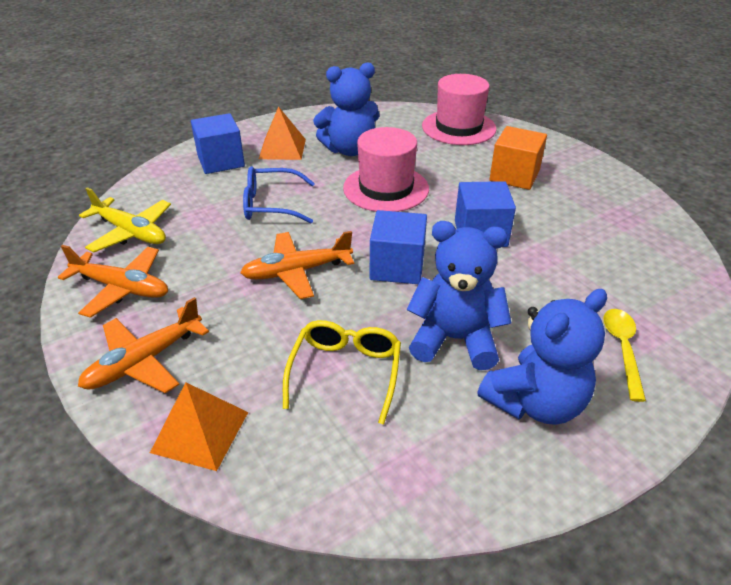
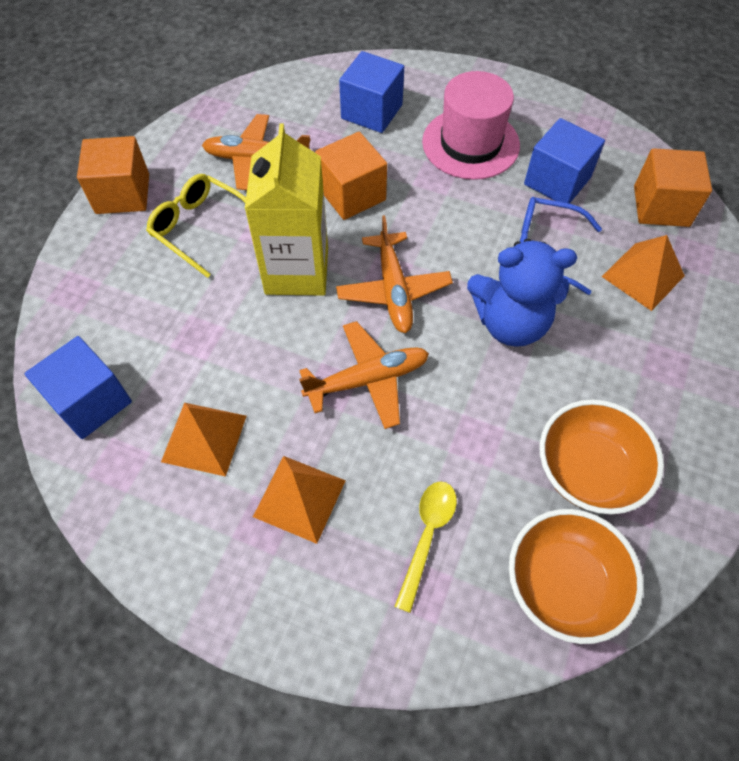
blue teddy bear: 3 -> 1
orange bowl: 0 -> 2
orange cube: 1 -> 3
orange pyramid: 2 -> 3
pink hat: 2 -> 1
yellow carton: 0 -> 1
yellow plane: 1 -> 0

